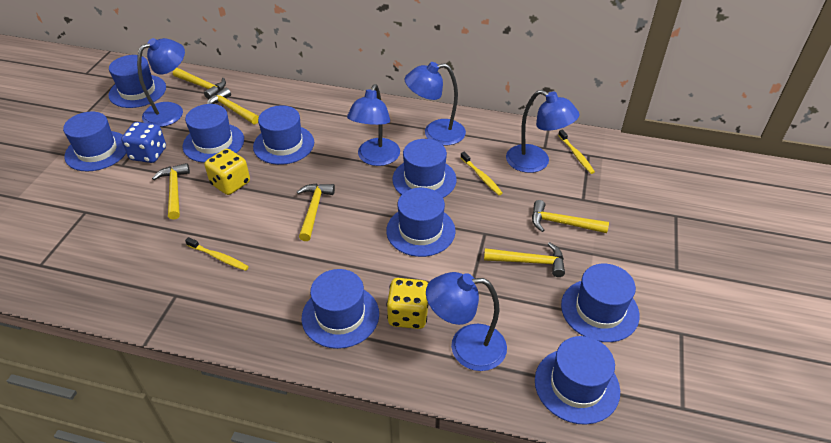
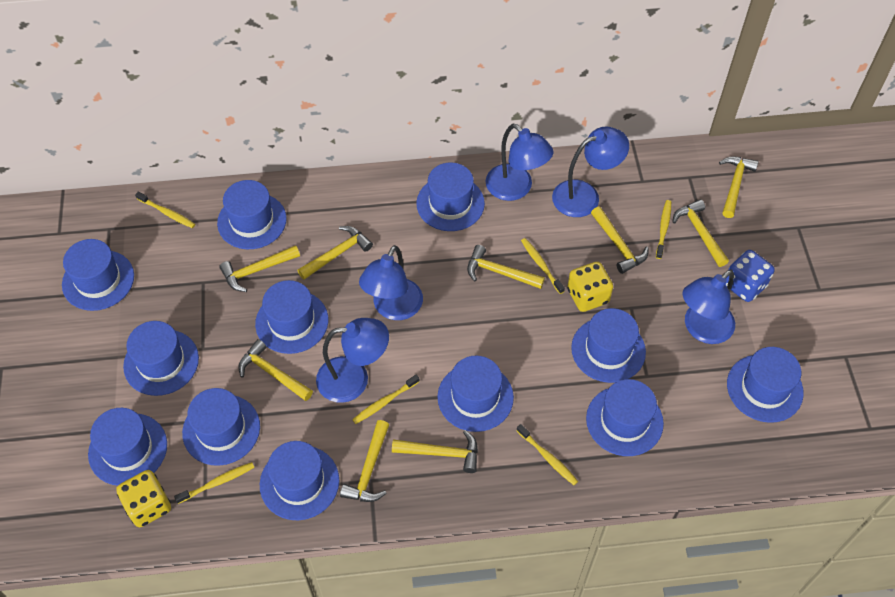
blue hat: 9 -> 12
yellow hammer: 6 -> 9
yellow toothbrush: 3 -> 6

